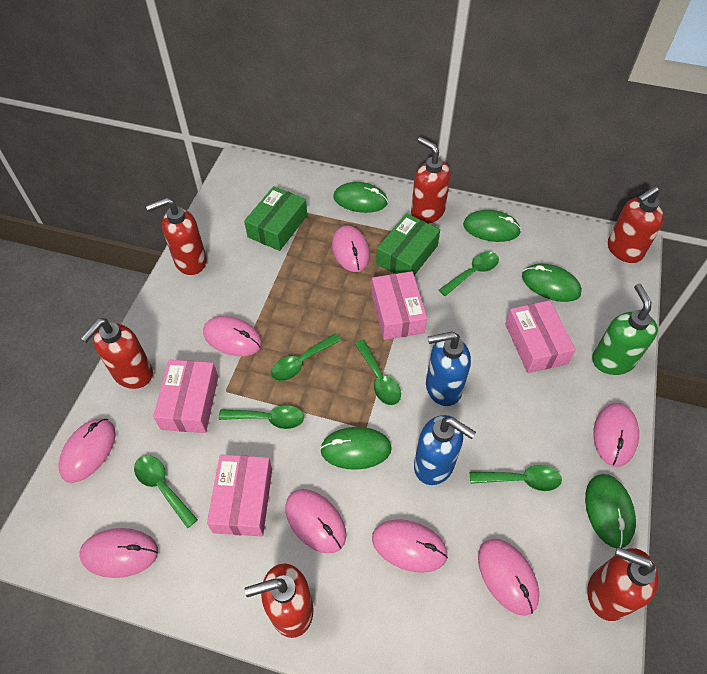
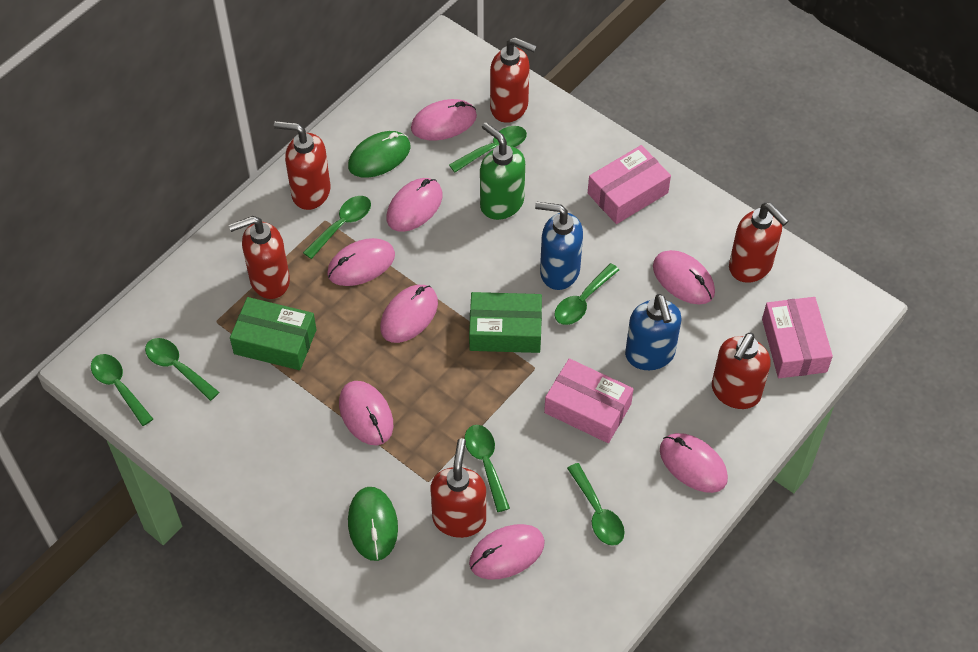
green mouse: 5 -> 2
green spoon: 6 -> 7
pink box: 4 -> 3

